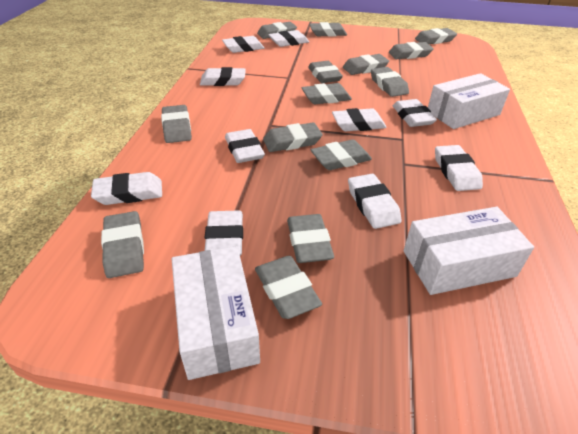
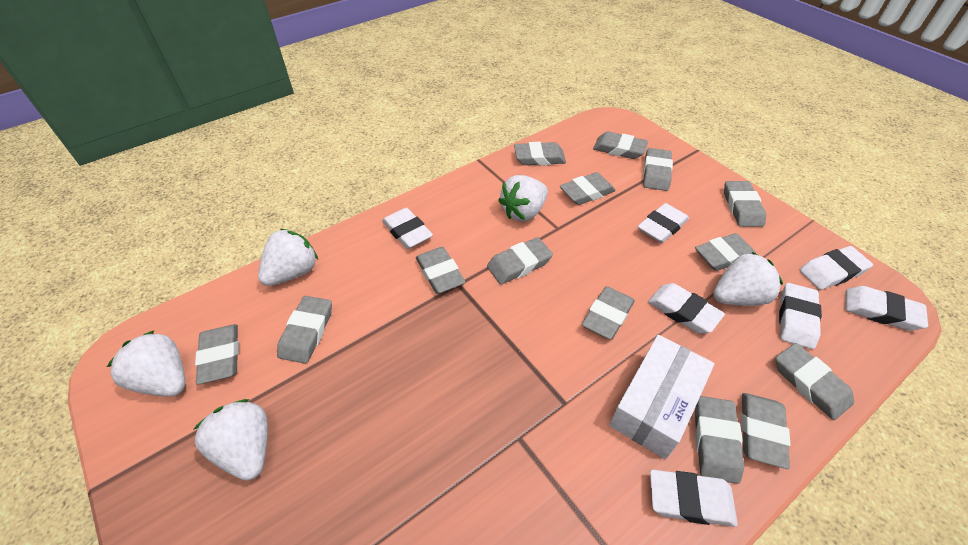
white box: 3 -> 1
white eraser: 10 -> 7
white strawberry: 0 -> 5

